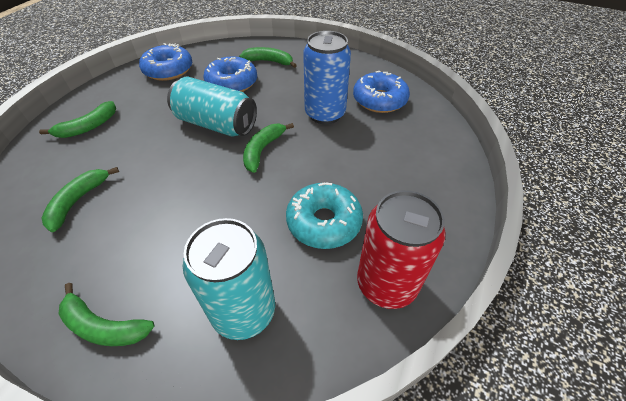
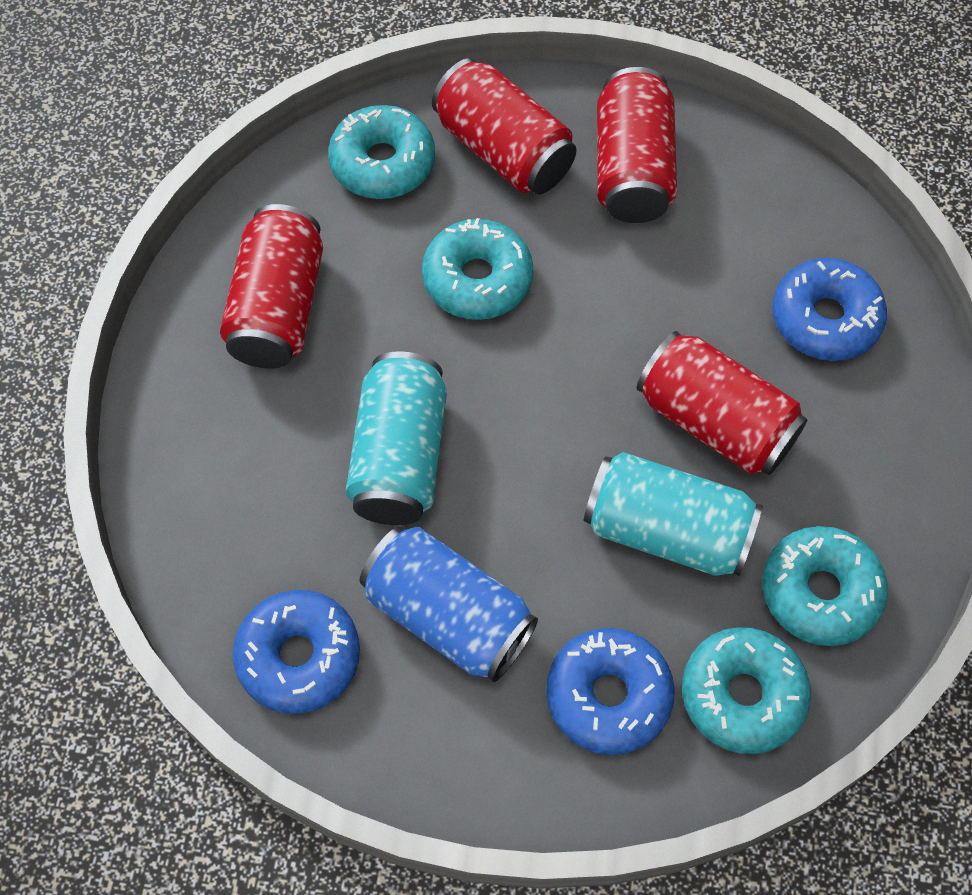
green banana: 5 -> 0
red can: 1 -> 4
turquoise donut: 1 -> 4

